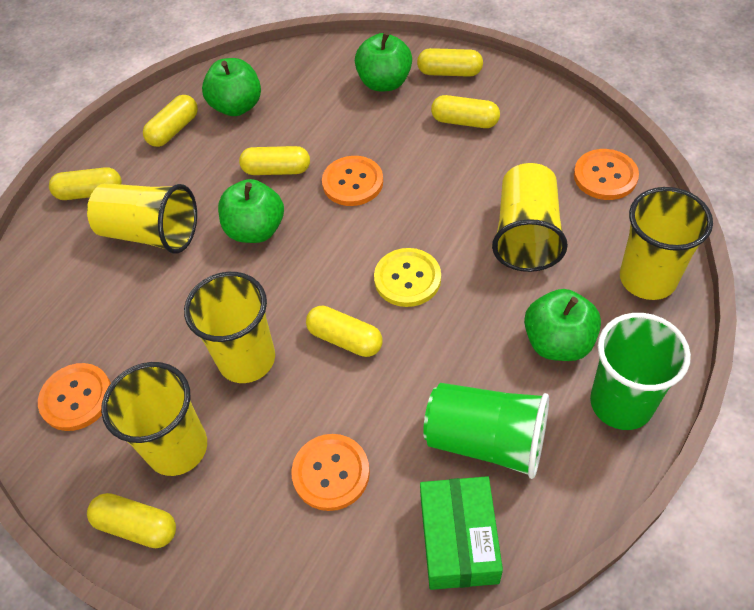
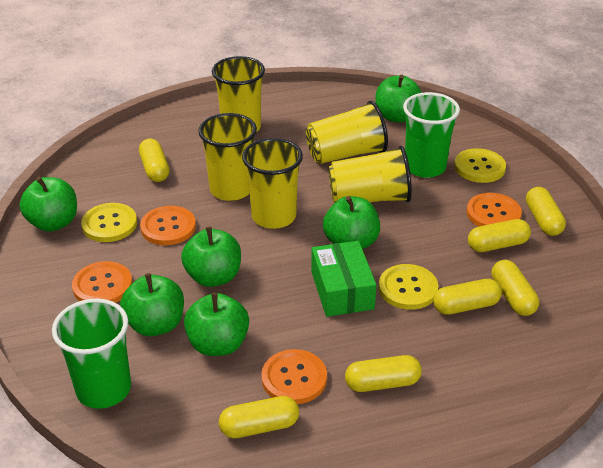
green apple: 4 -> 6
yellow button: 1 -> 3

